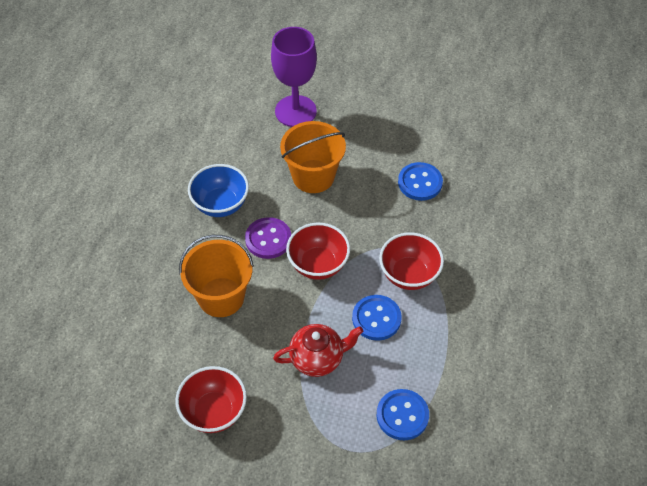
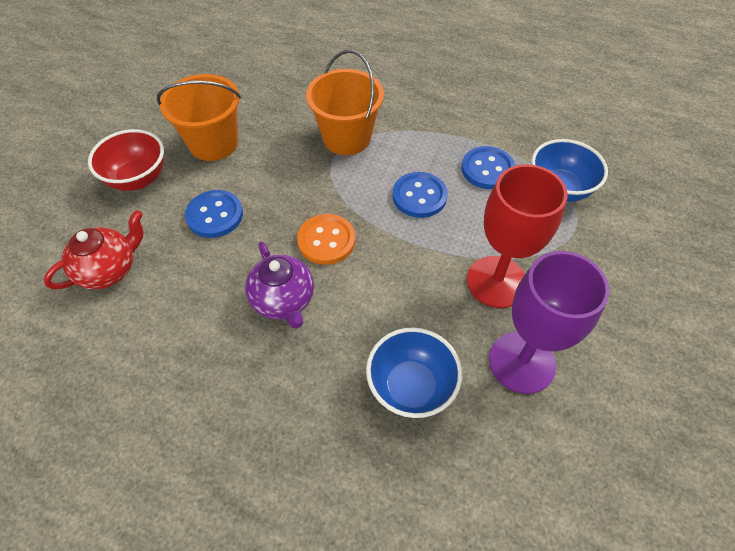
blue bowl: 1 -> 2
orange button: 0 -> 1
purple button: 1 -> 0
purple teapot: 0 -> 1
red bowl: 3 -> 1
red goblet: 0 -> 1

